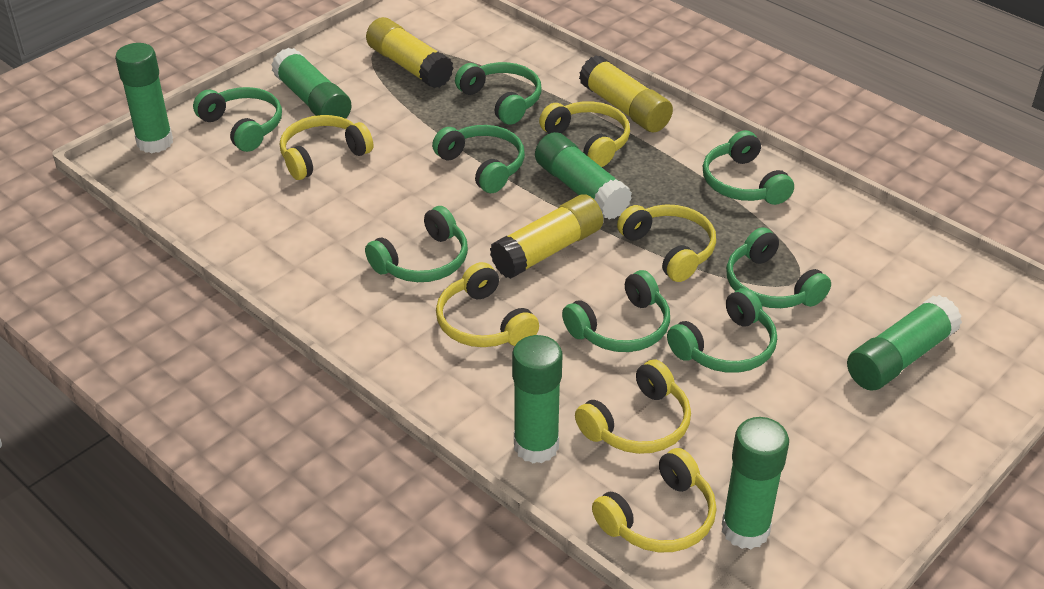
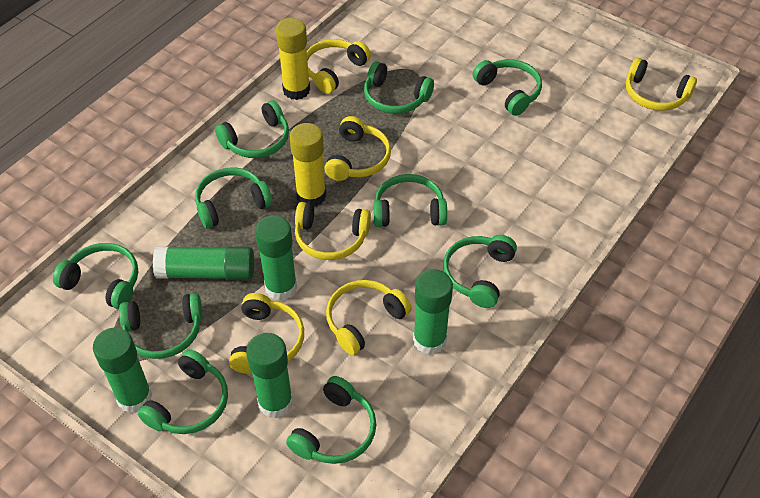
green glue stick: 6 -> 5
green headphones: 8 -> 10
yellow glue stick: 3 -> 2

